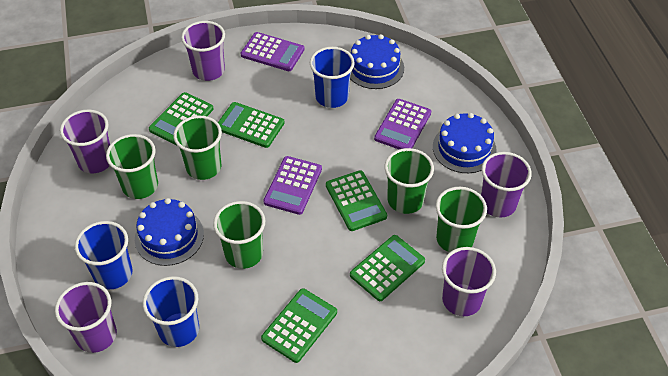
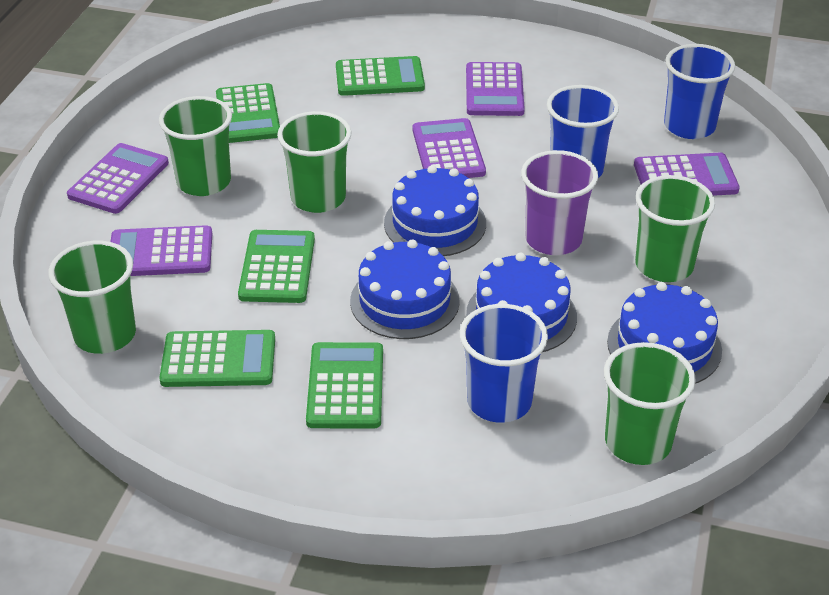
blue cake: 3 -> 4
purple calculator: 3 -> 5
purple cup: 5 -> 1

